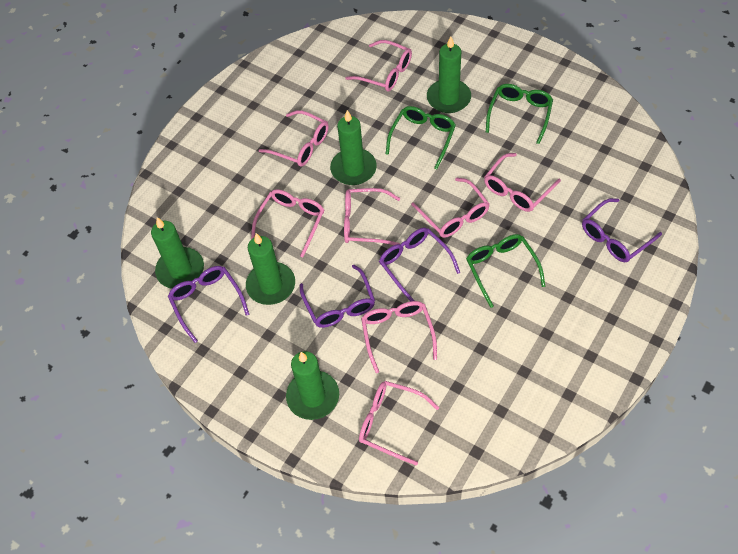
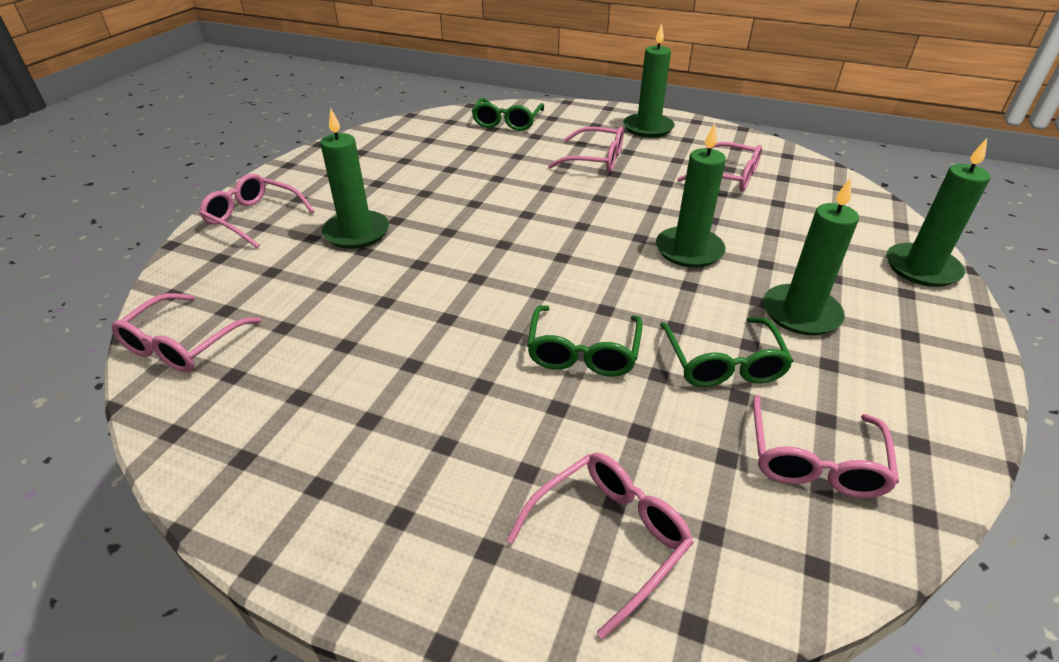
pink glasses: 8 -> 6
purple glasses: 4 -> 0

